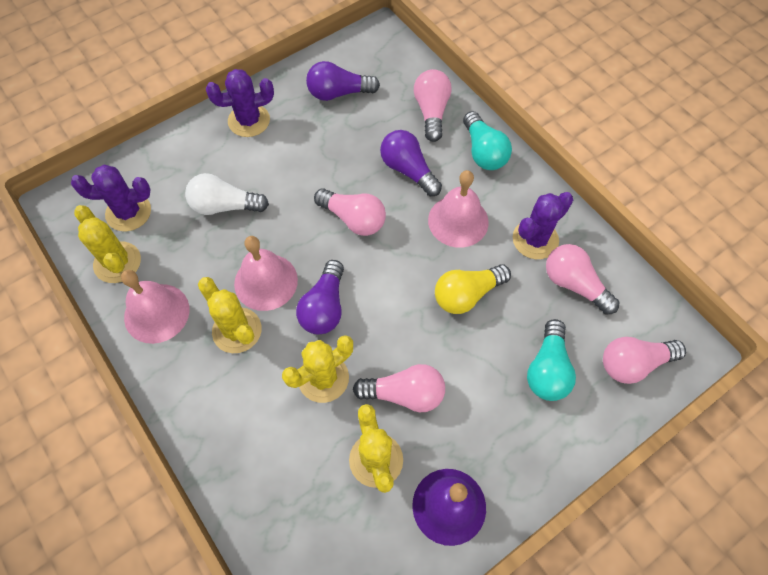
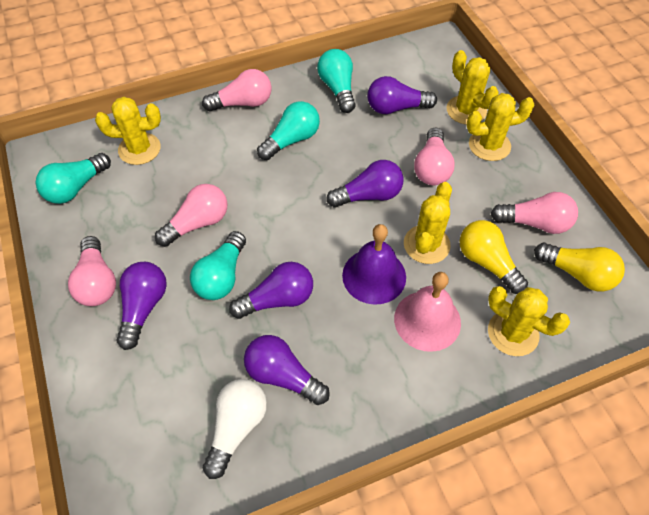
pink bell: 3 -> 1
purple cactus: 3 -> 0
purple light bulb: 3 -> 5
turquoise light bulb: 2 -> 4
yellow cactus: 4 -> 5
yellow light bulb: 1 -> 2

